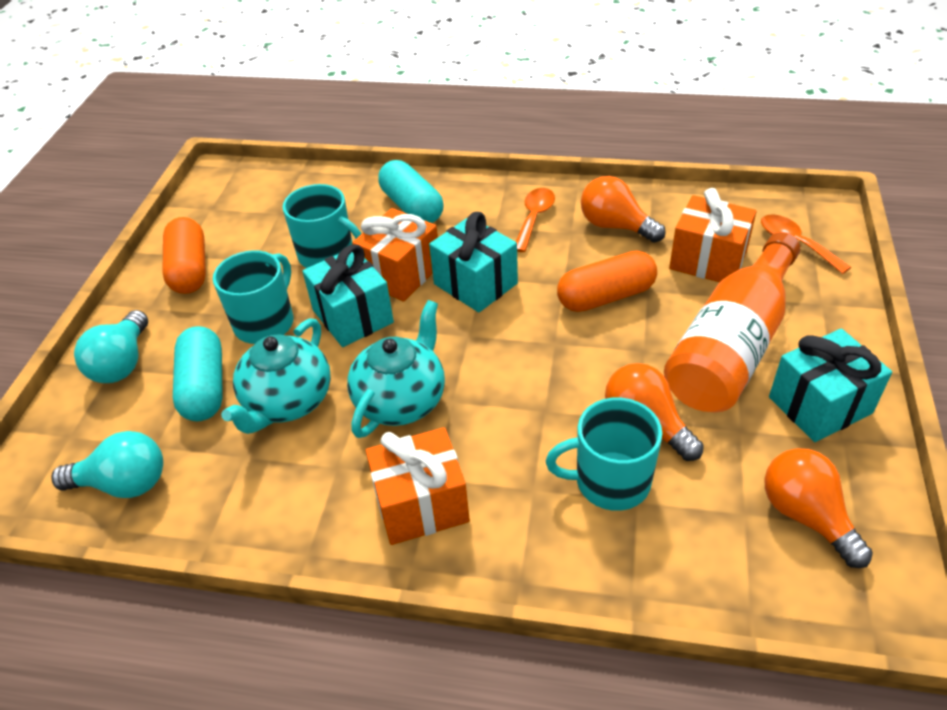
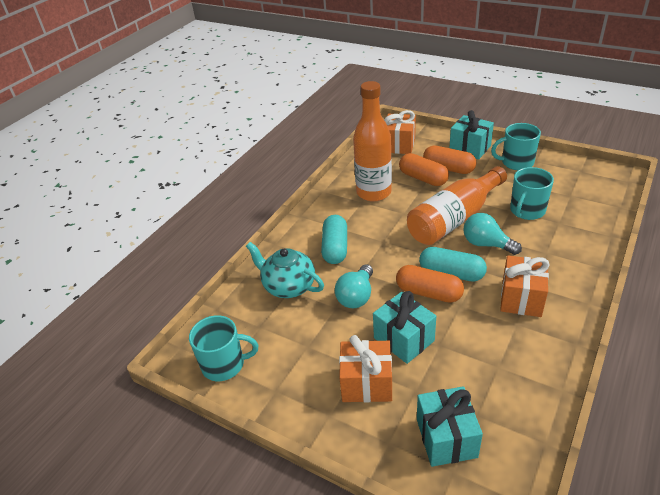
orange bottle: 1 -> 2
orange capsule: 2 -> 3
orange light bulb: 3 -> 0
orange spoon: 2 -> 0
turquoise teapot: 2 -> 1

